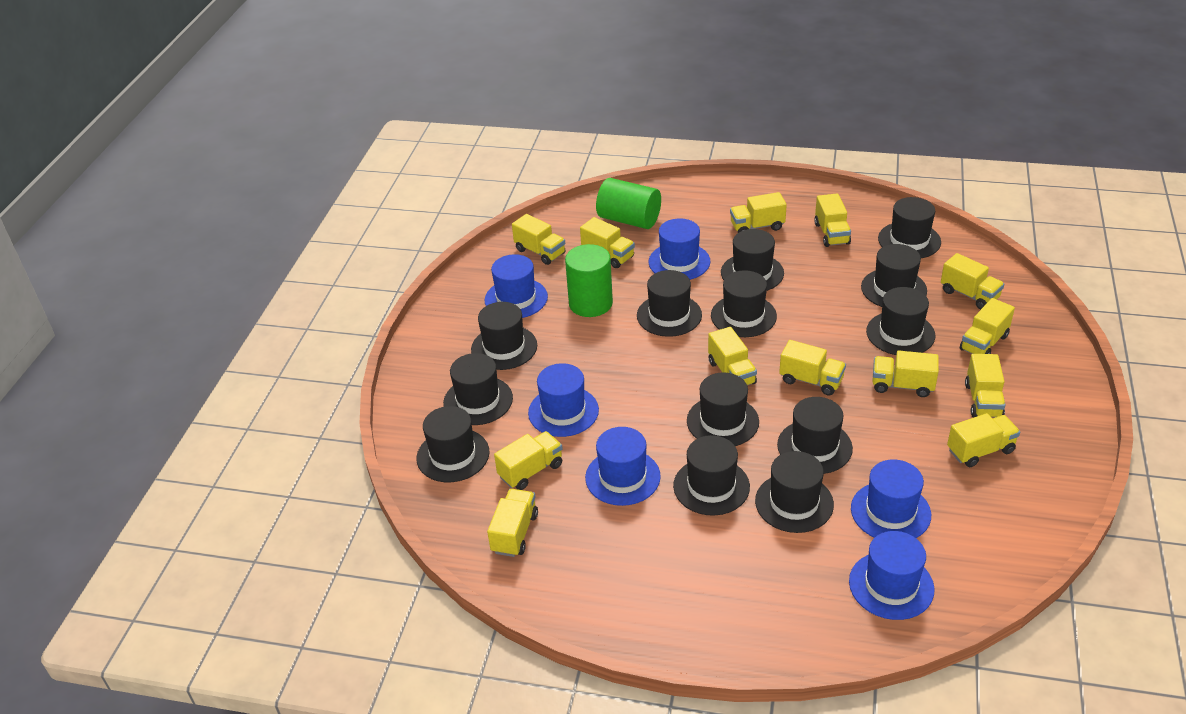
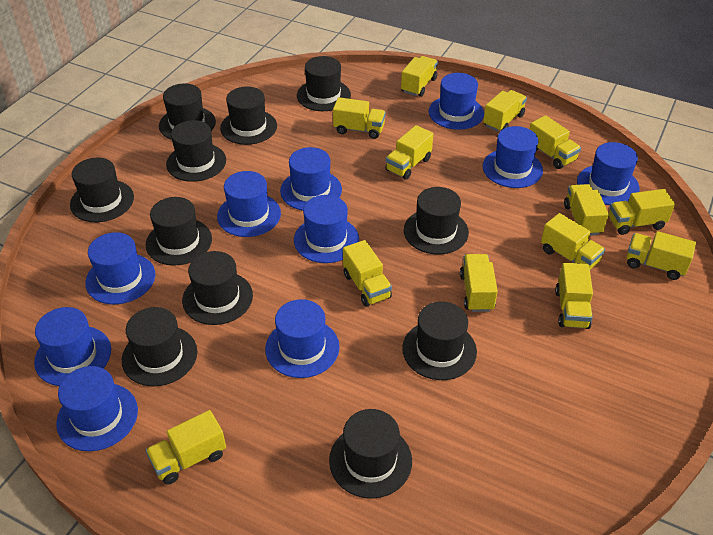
black hat: 13 -> 11
blue hat: 6 -> 10
green cylinder: 2 -> 0

